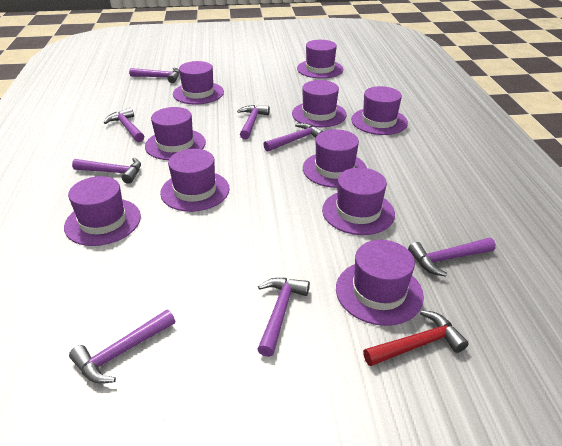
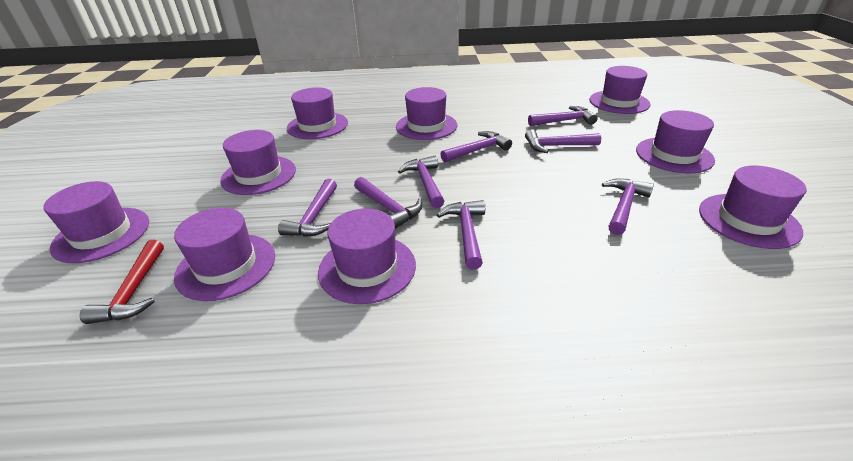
purple hat: 10 -> 9

